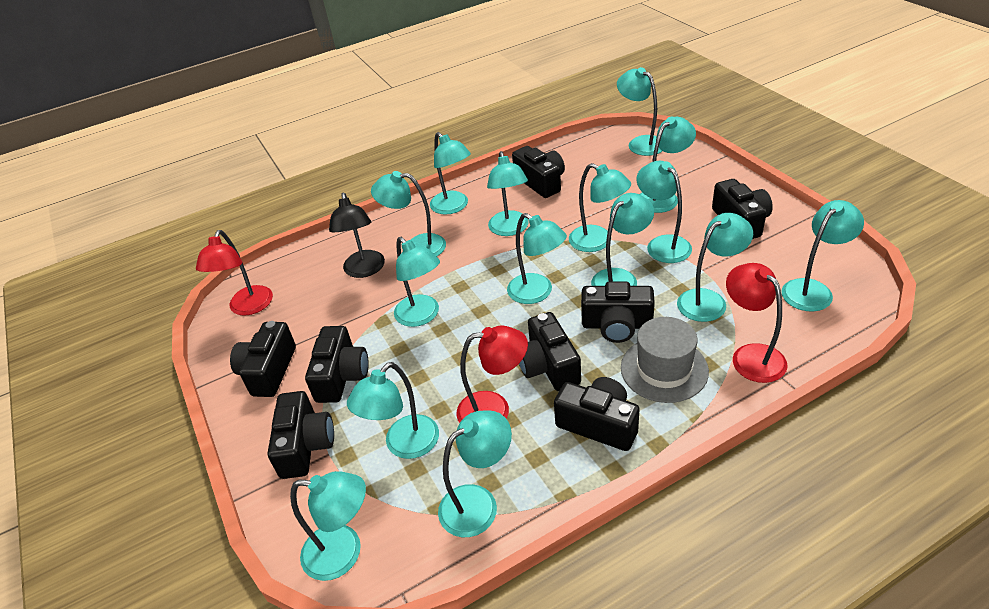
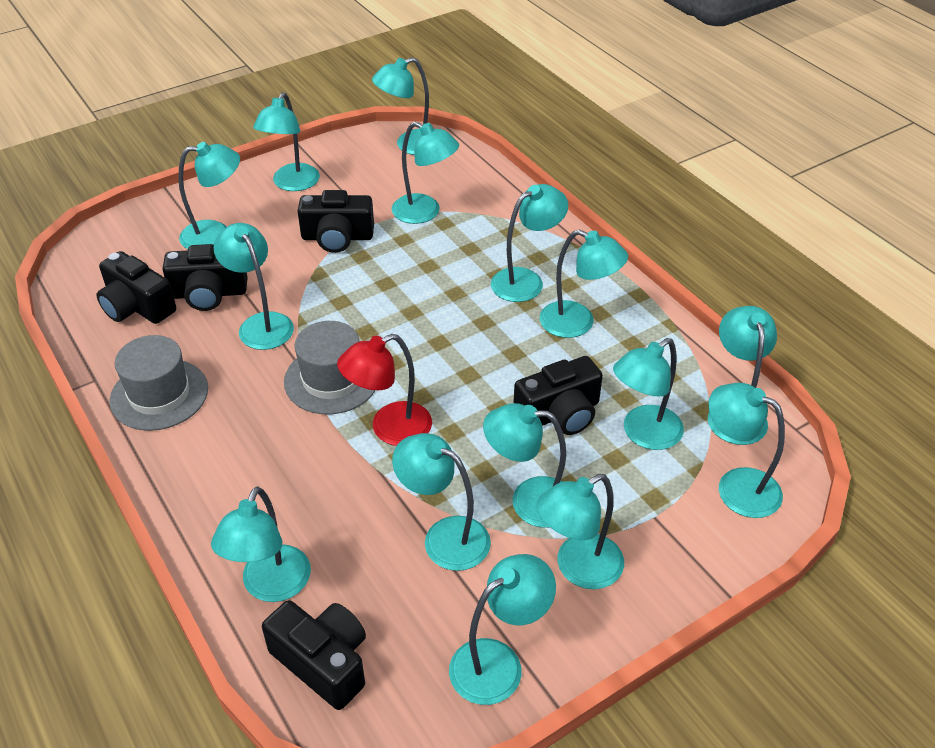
black camera: 8 -> 5
black lamp: 1 -> 0
grey hat: 1 -> 2
red lamp: 3 -> 1

